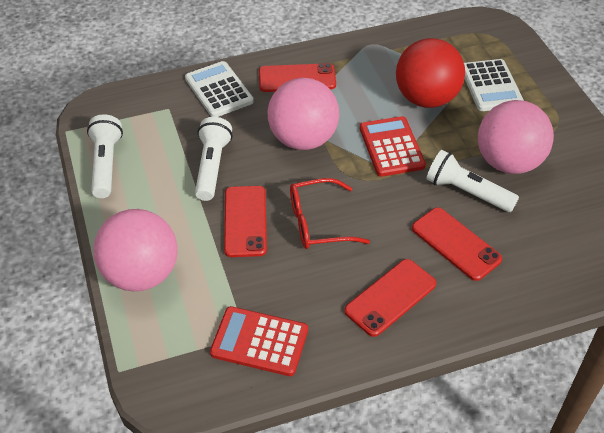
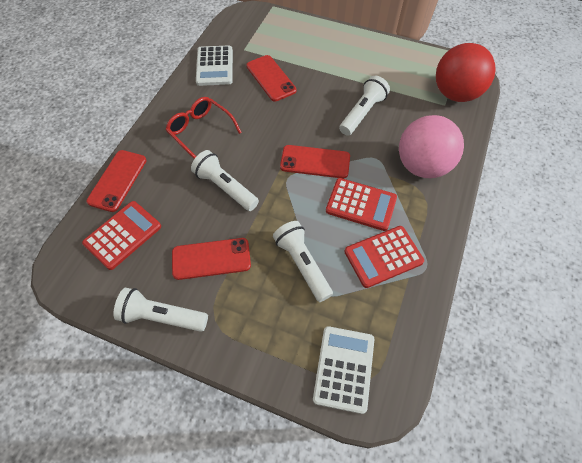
pink ball: 3 -> 1
red calculator: 2 -> 3
white flashlight: 3 -> 4

